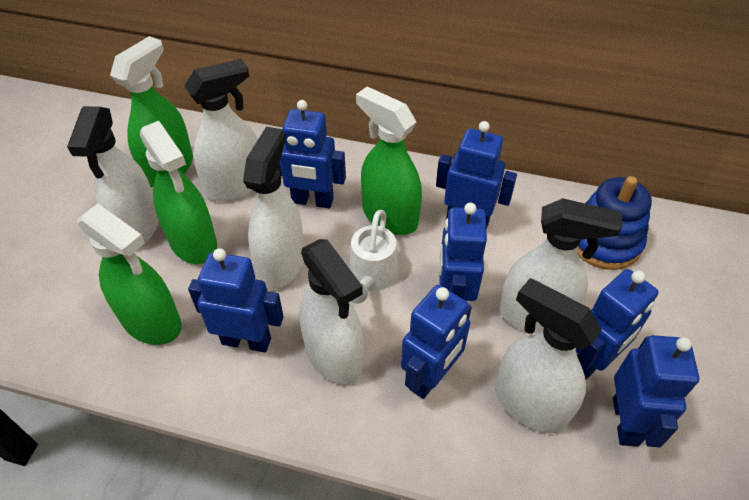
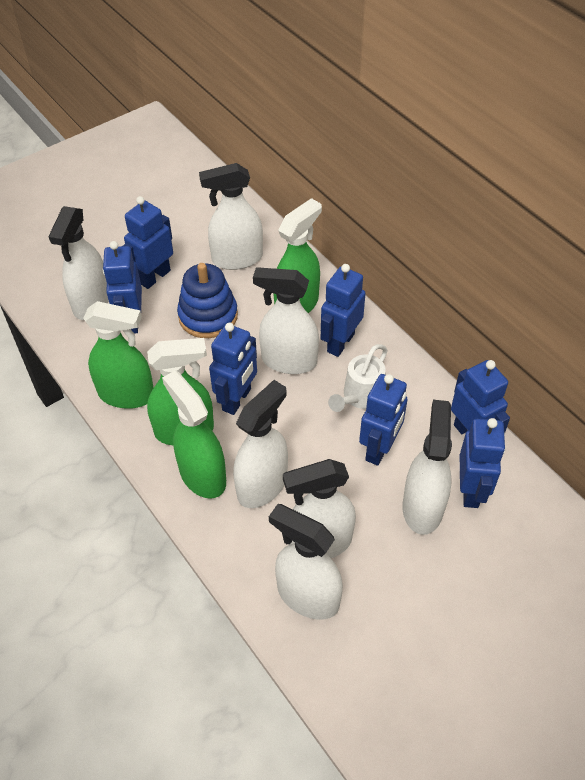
white spray bottle: 6 -> 7

